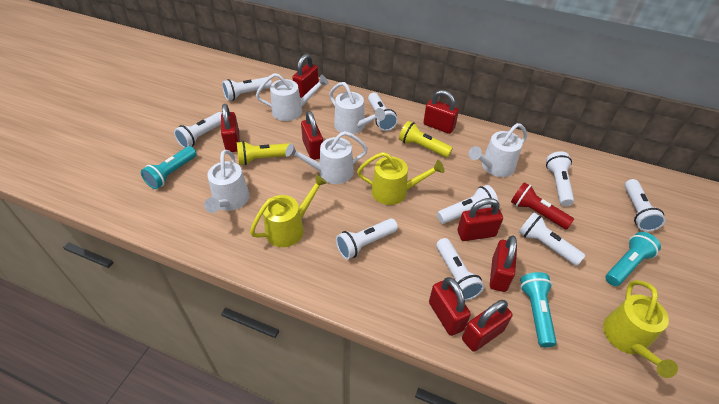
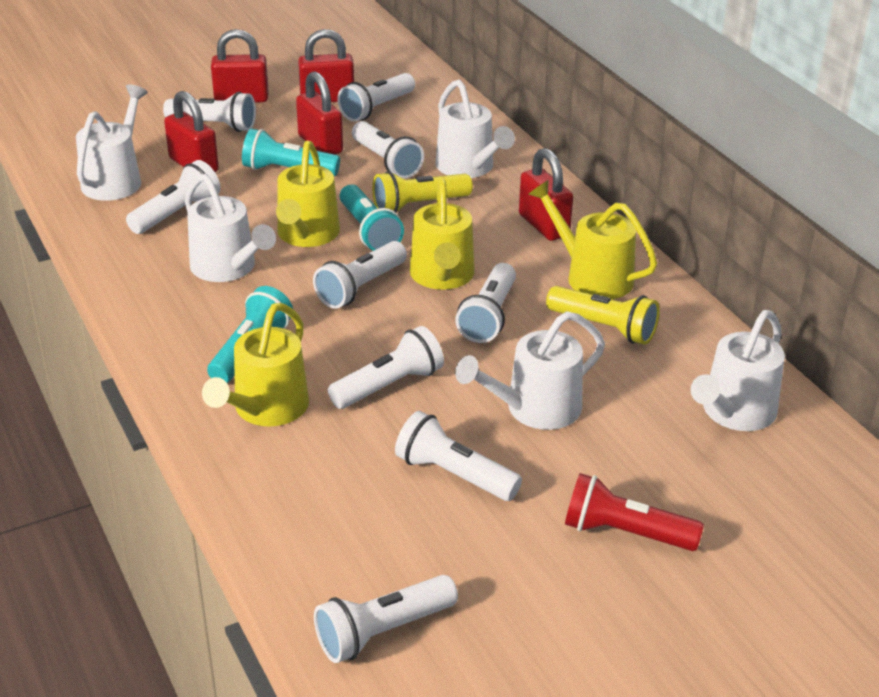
red padlock: 8 -> 5
yellow watering can: 3 -> 4

